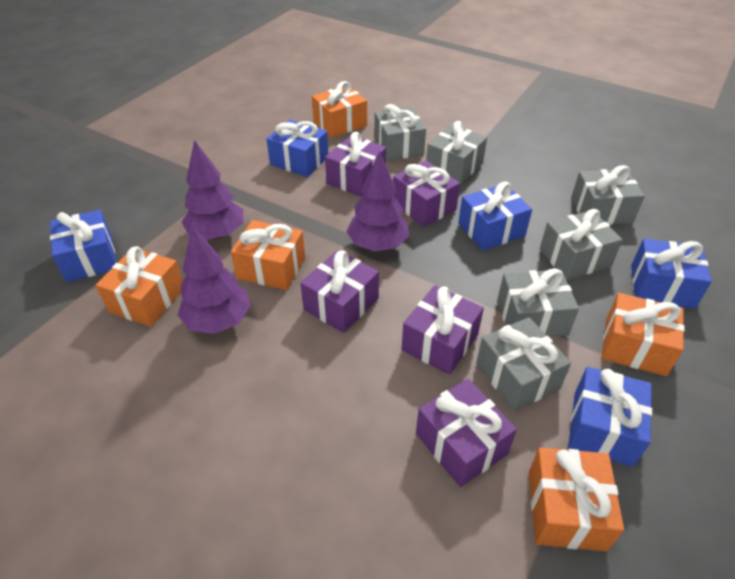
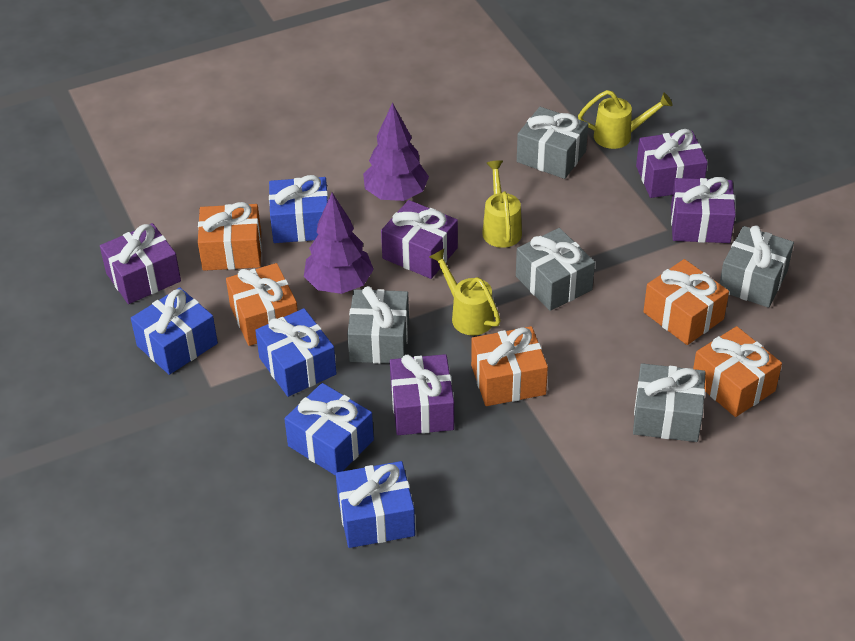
grey gift: 6 -> 5
purple tree: 3 -> 2
yellow watering can: 0 -> 3

